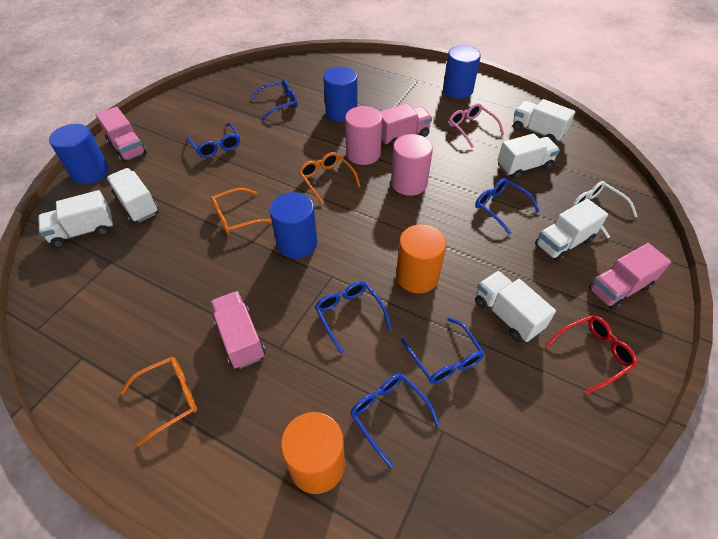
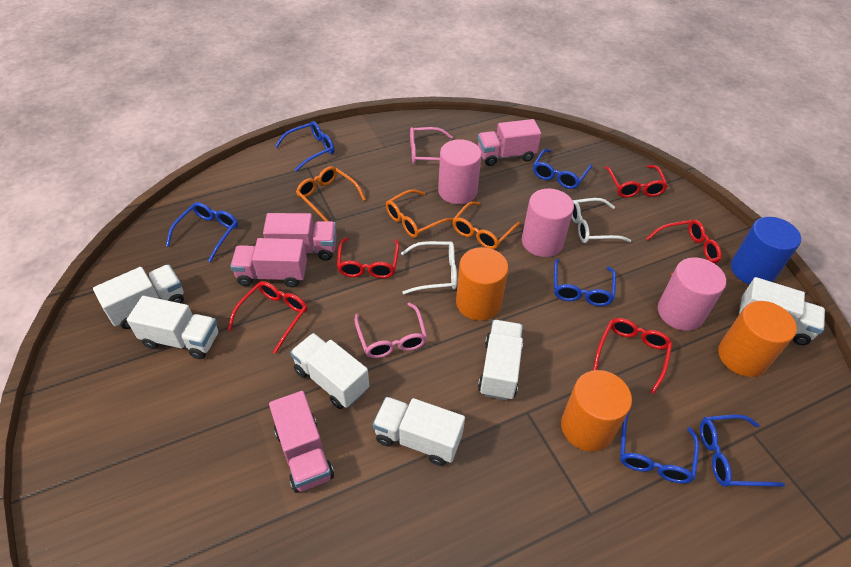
blue cylinder: 4 -> 1
orange cylinder: 2 -> 3
pink cylinder: 2 -> 3
pink glasses: 1 -> 2
red glasses: 1 -> 5
white glasses: 1 -> 2

